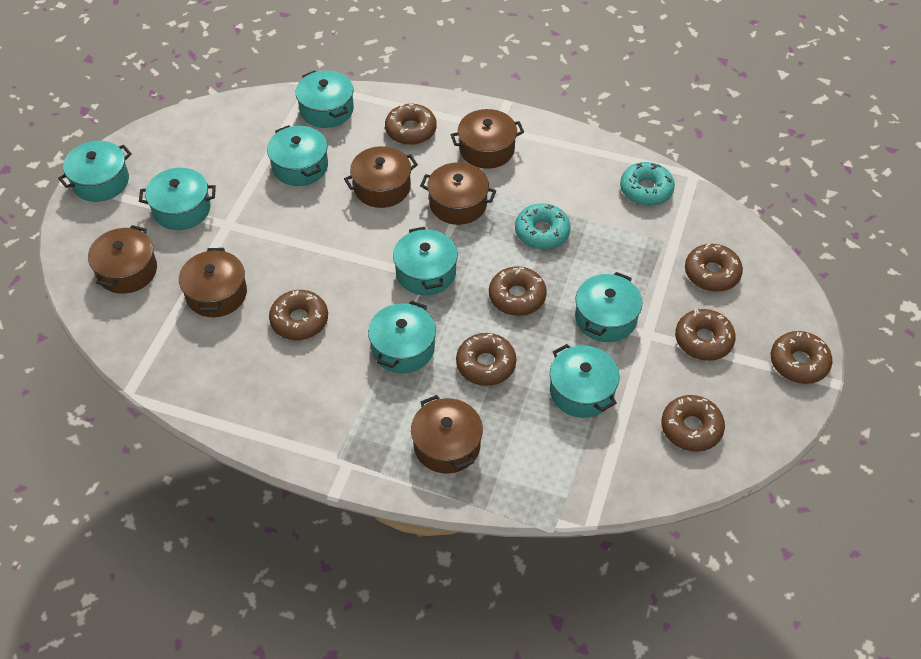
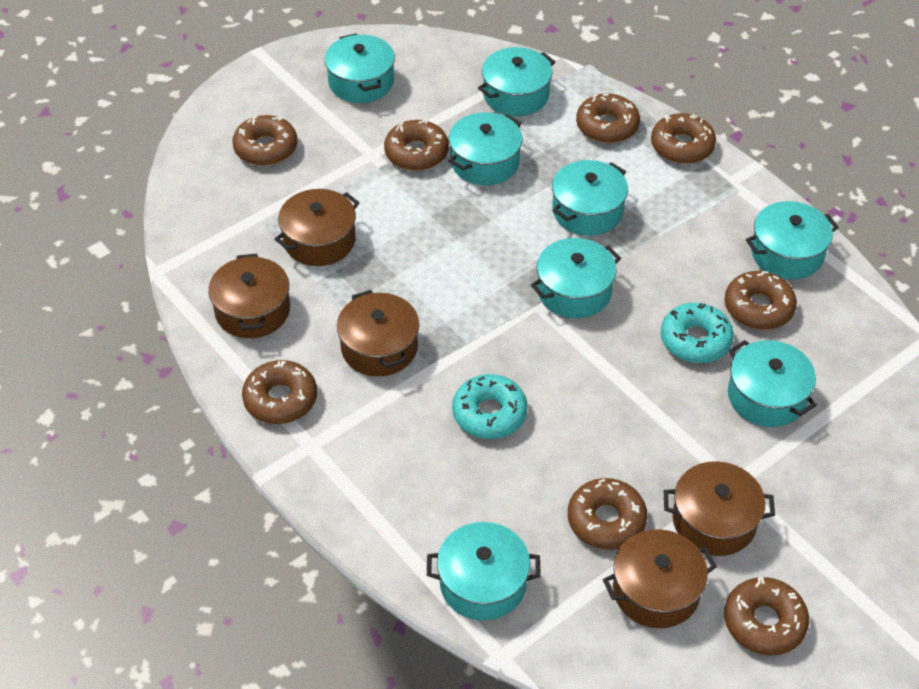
brown pot: 6 -> 5

